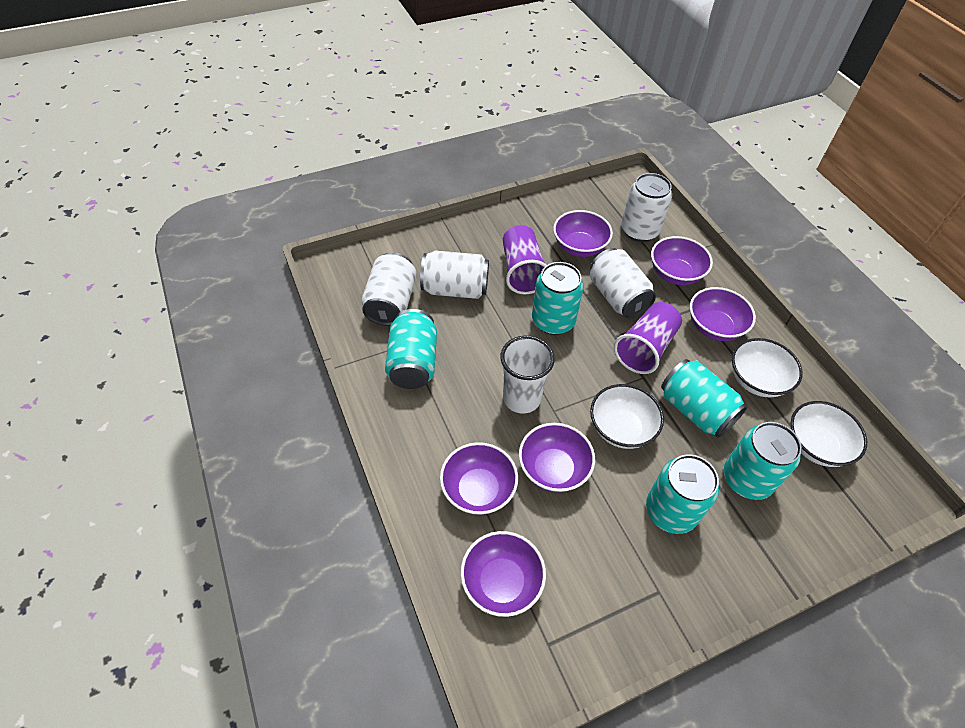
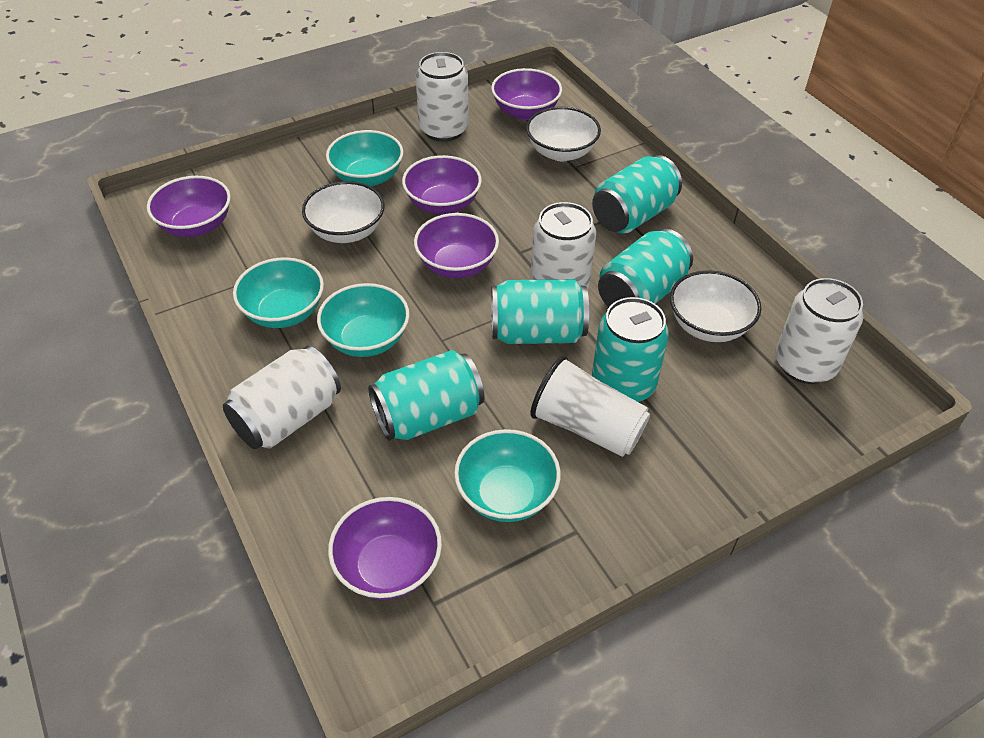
purple bowl: 6 -> 5
purple cup: 2 -> 0
turquoise bowl: 0 -> 4

